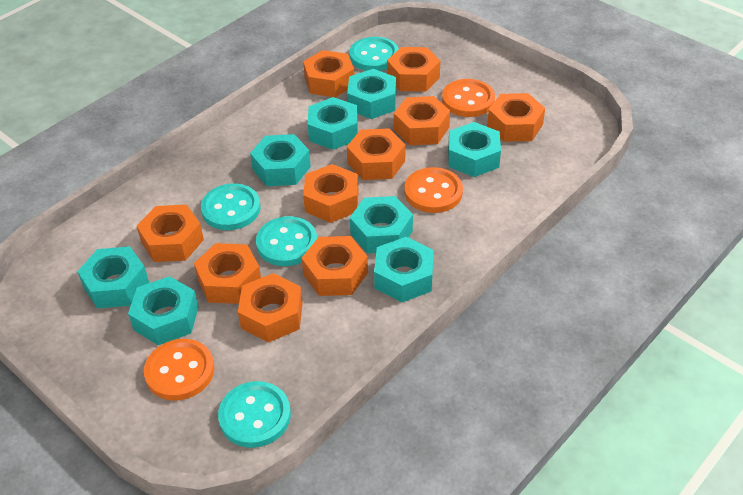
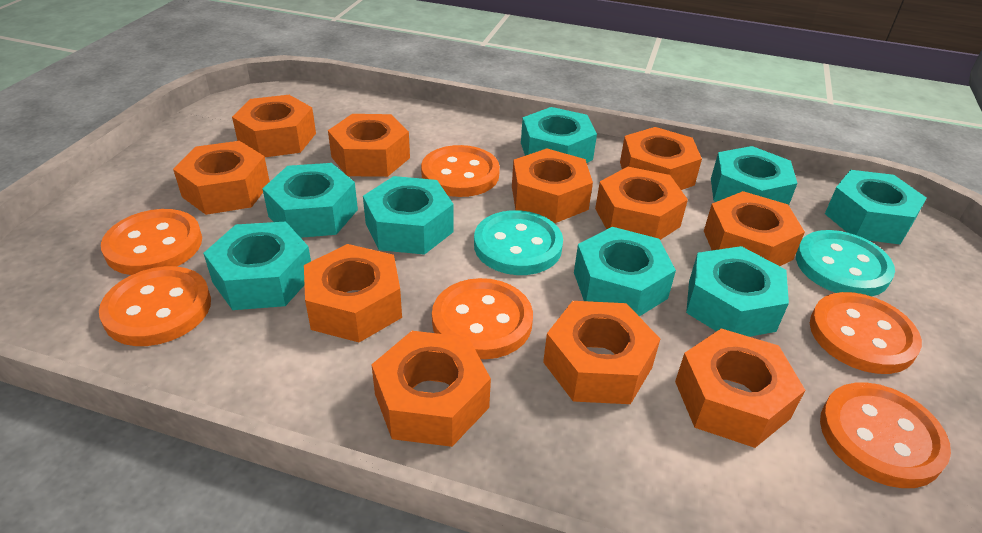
orange button: 3 -> 6
orange nut: 10 -> 11
turquoise button: 4 -> 2

